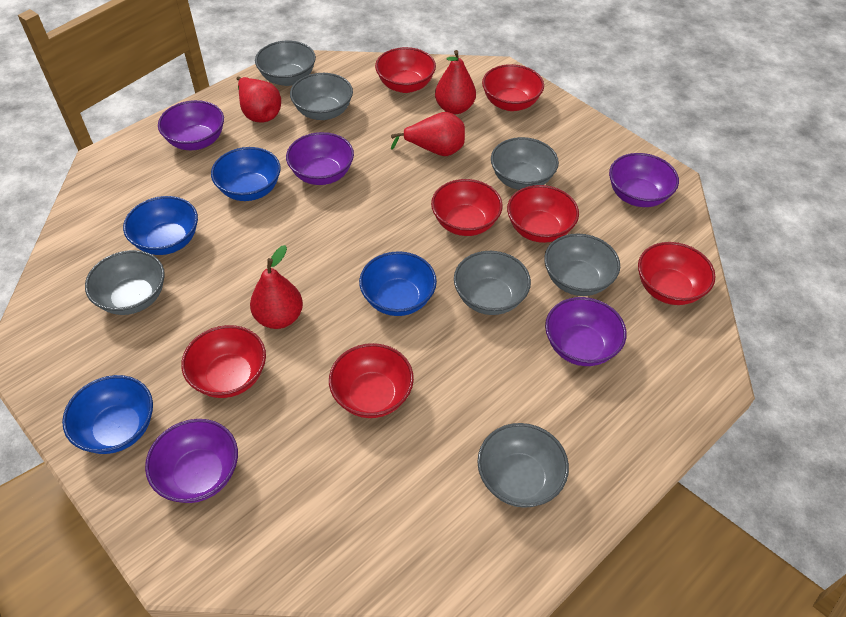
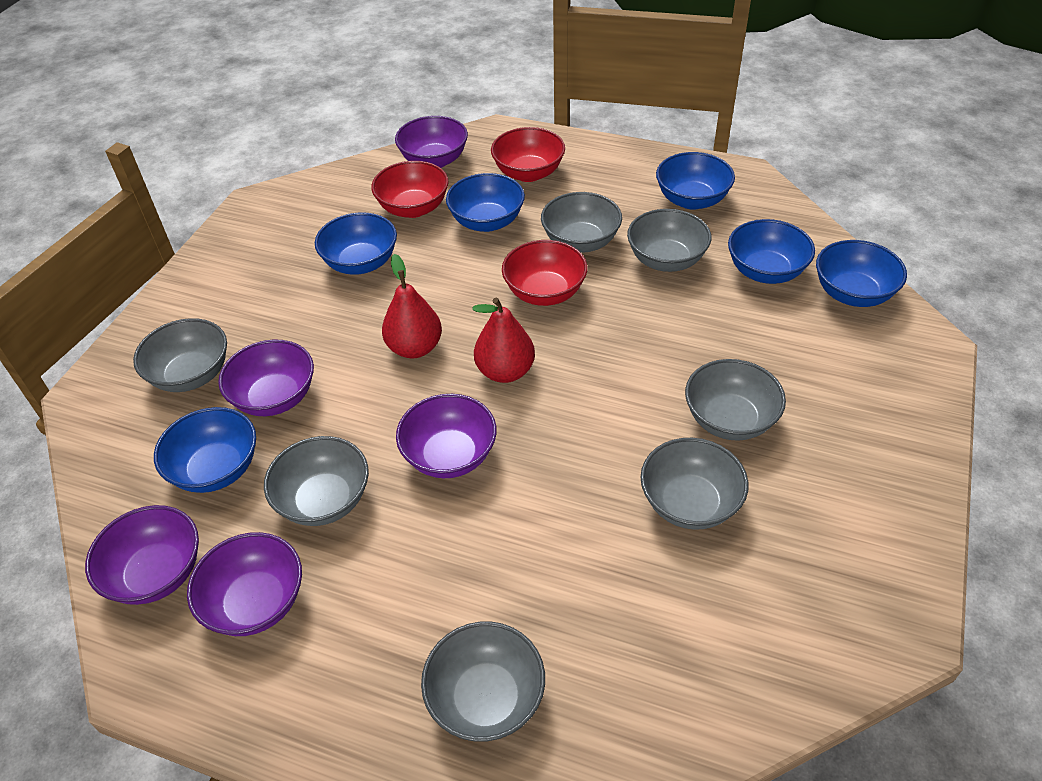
blue bowl: 4 -> 6
red bowl: 7 -> 3
red pear: 4 -> 2

